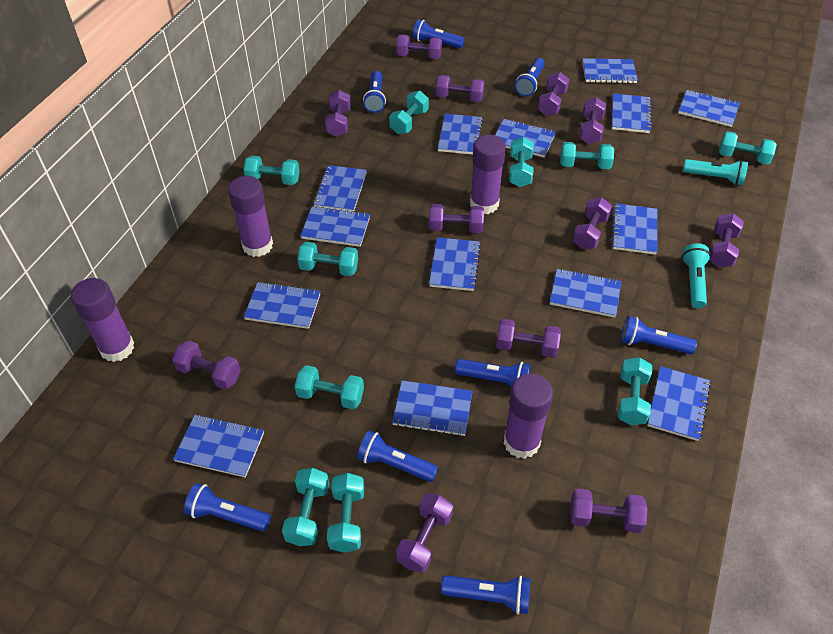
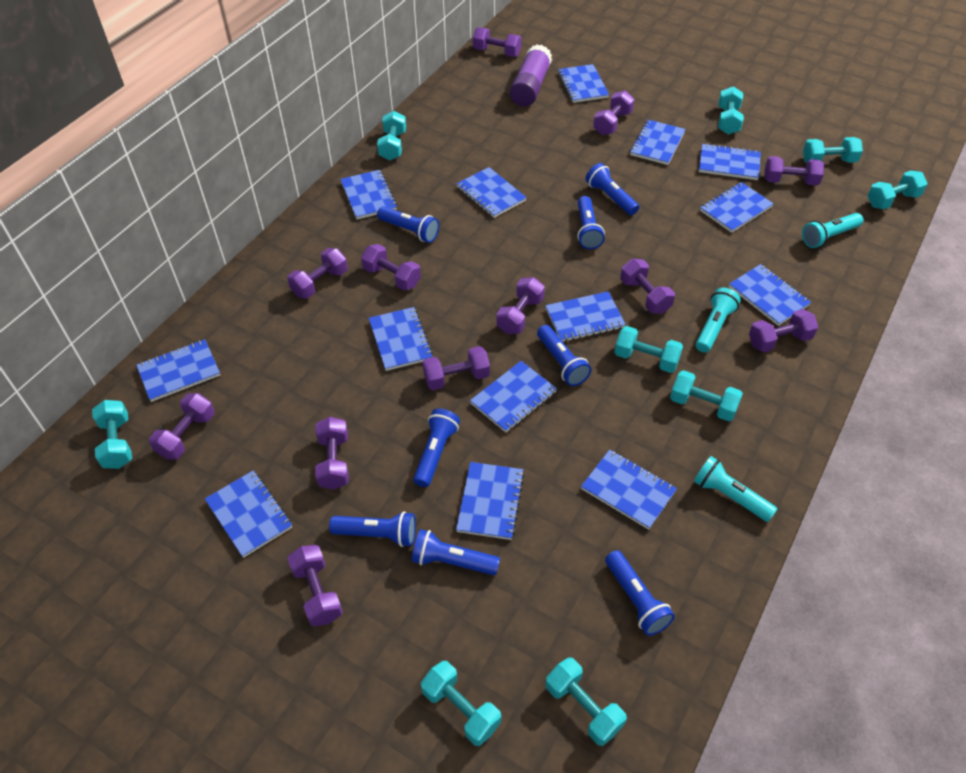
purple glue stick: 4 -> 1
turquoise dumbbell: 10 -> 9
turquoise flashlight: 2 -> 3

